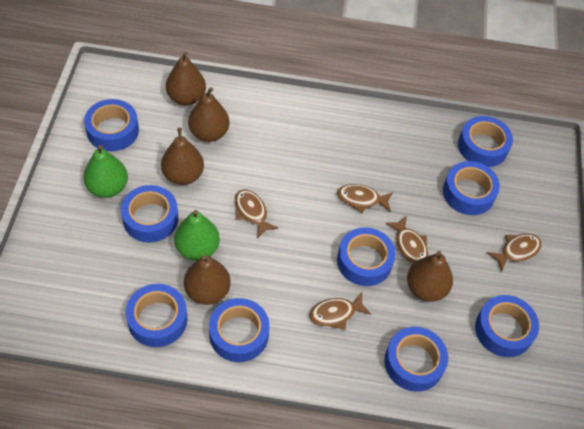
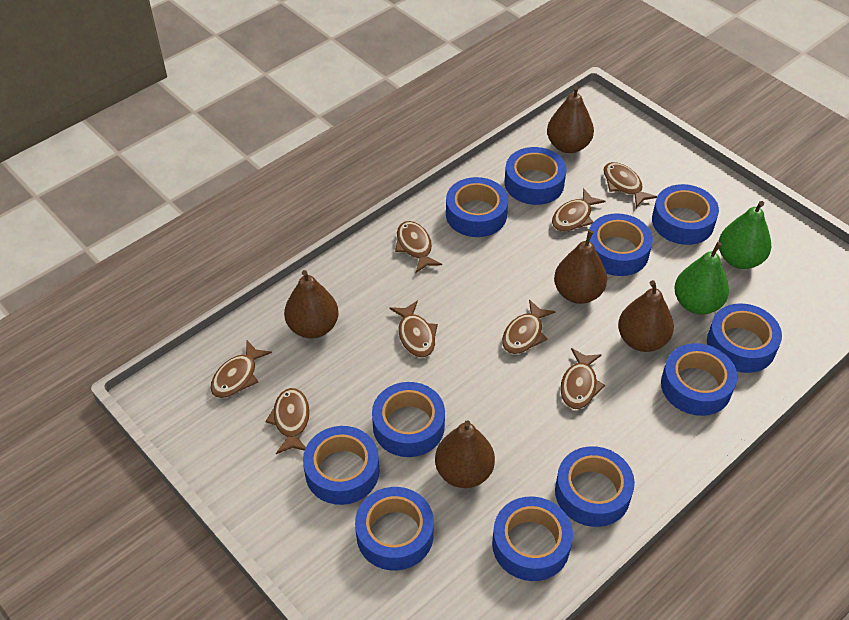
blue tape: 9 -> 11
brown fish: 5 -> 8

